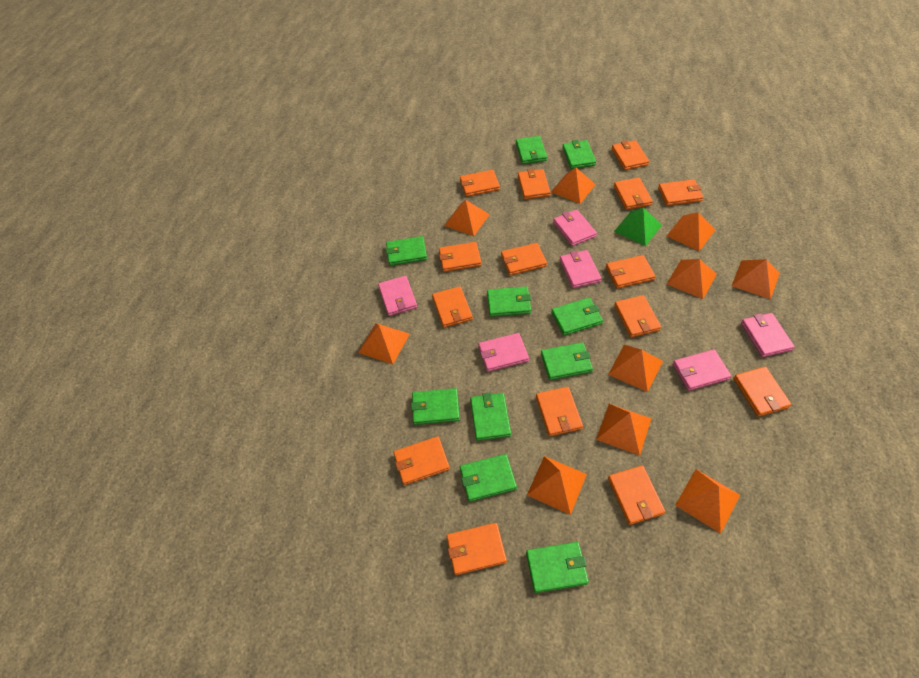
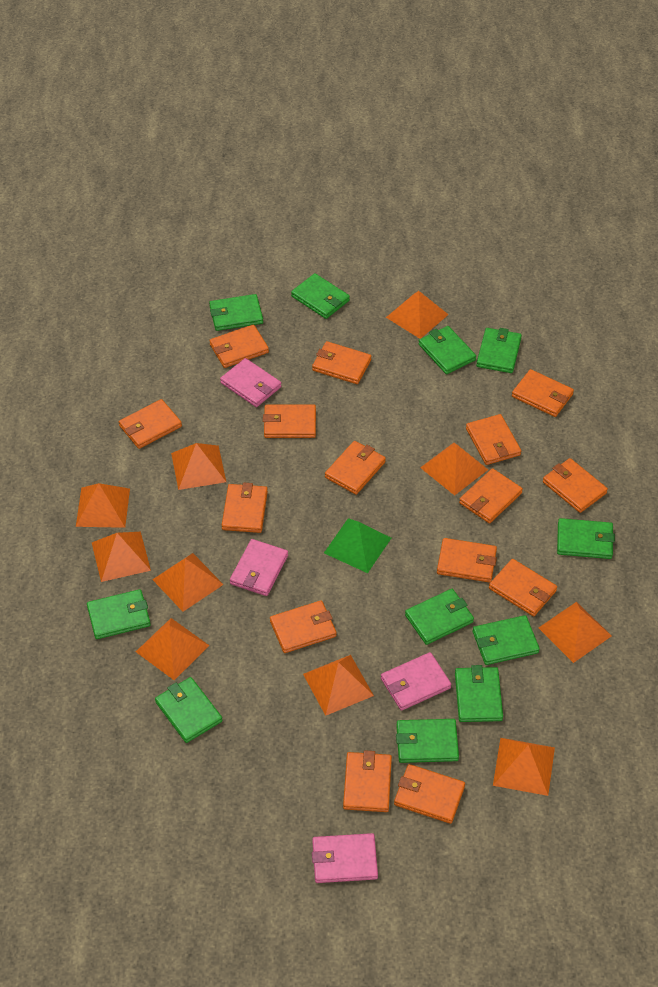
green wallet: 10 -> 11
pink wallet: 6 -> 4

